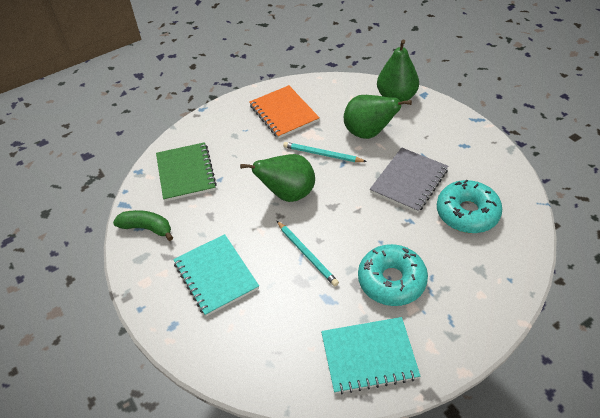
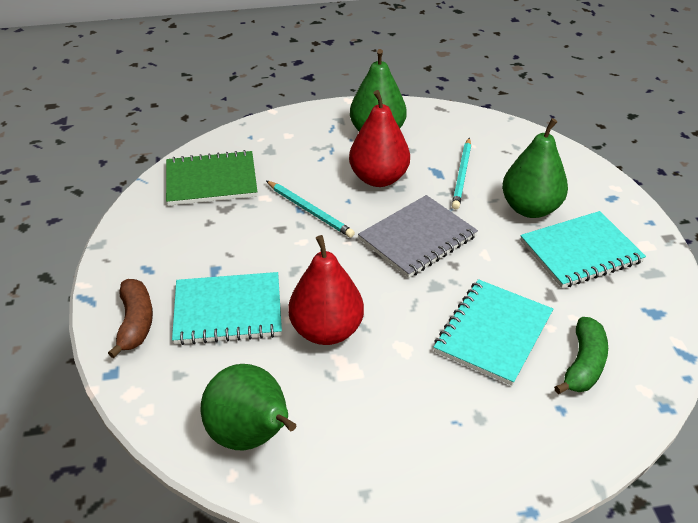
brown banana: 0 -> 1
orange notebook: 1 -> 0
red pear: 0 -> 2
turquoise donut: 2 -> 0
turquoise notebook: 2 -> 3

